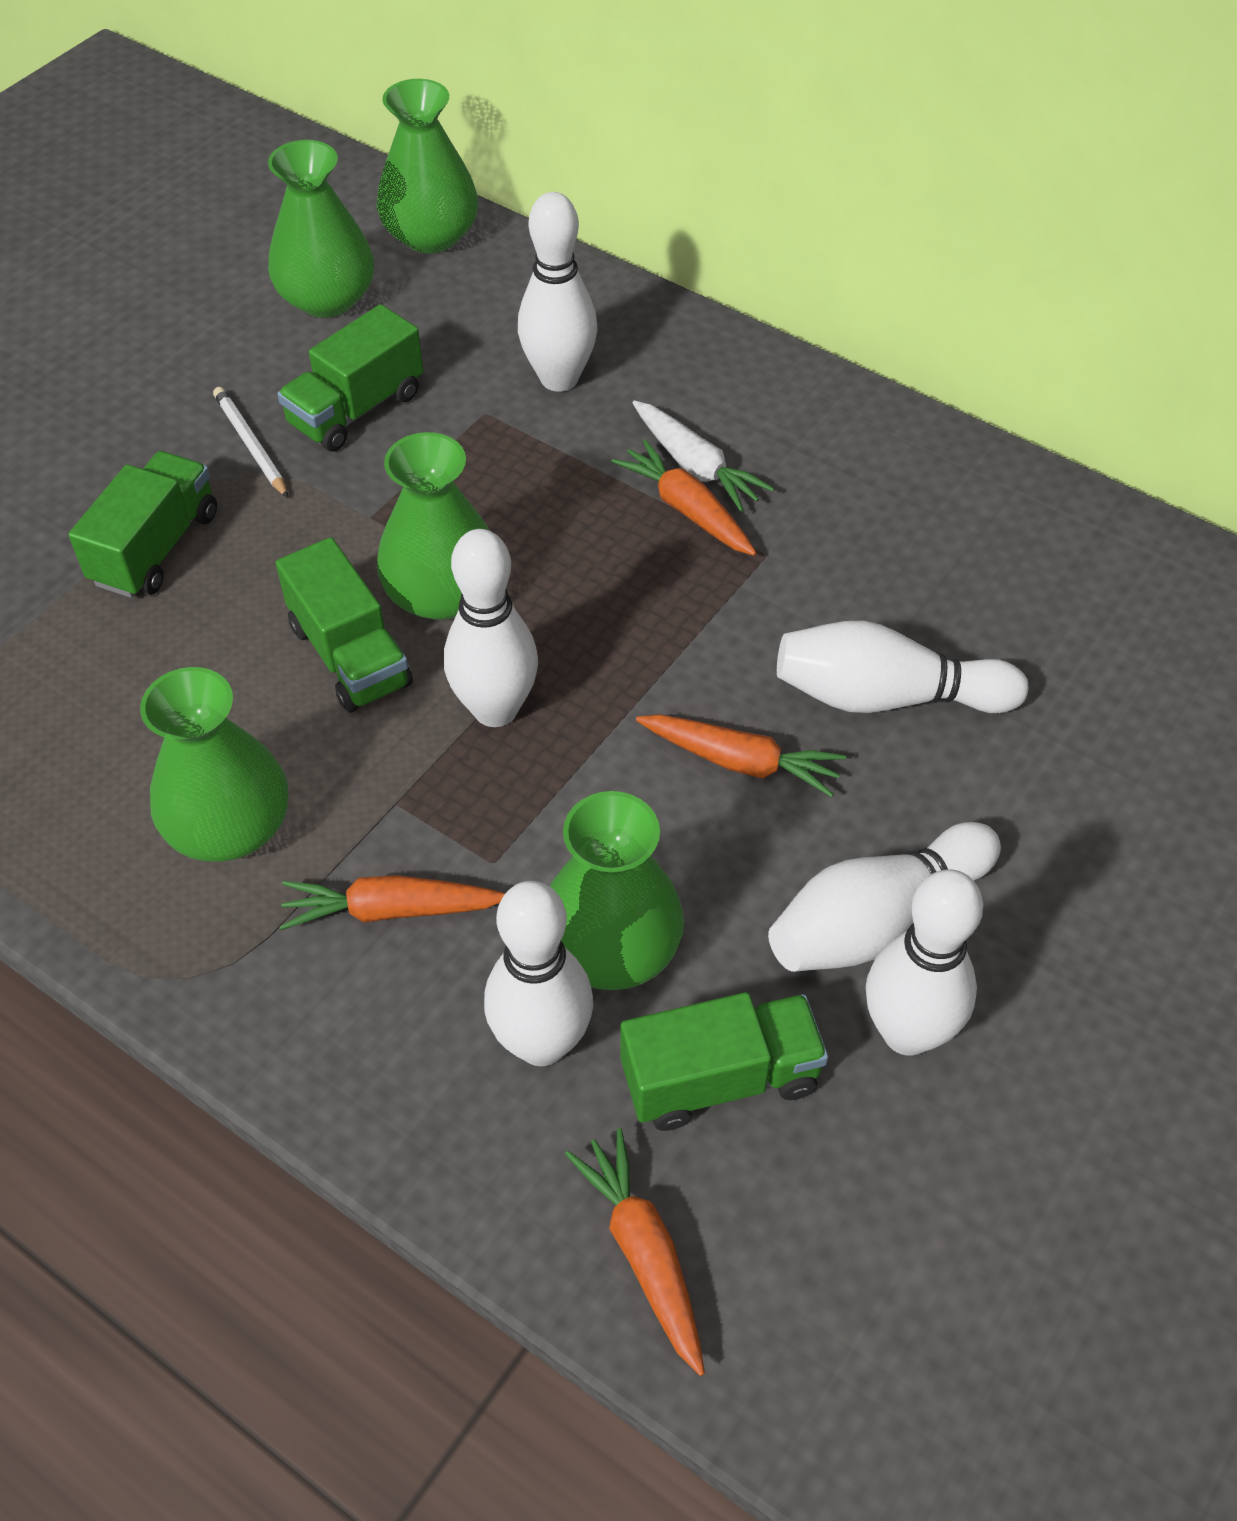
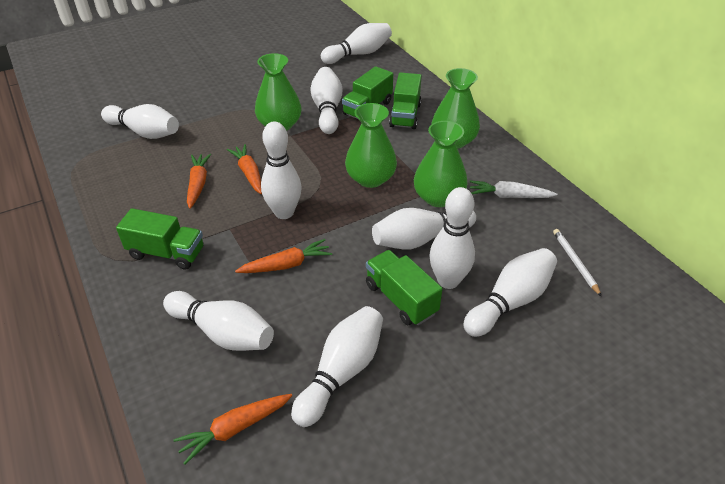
green vase: 5 -> 4
white bowling pin: 6 -> 9

